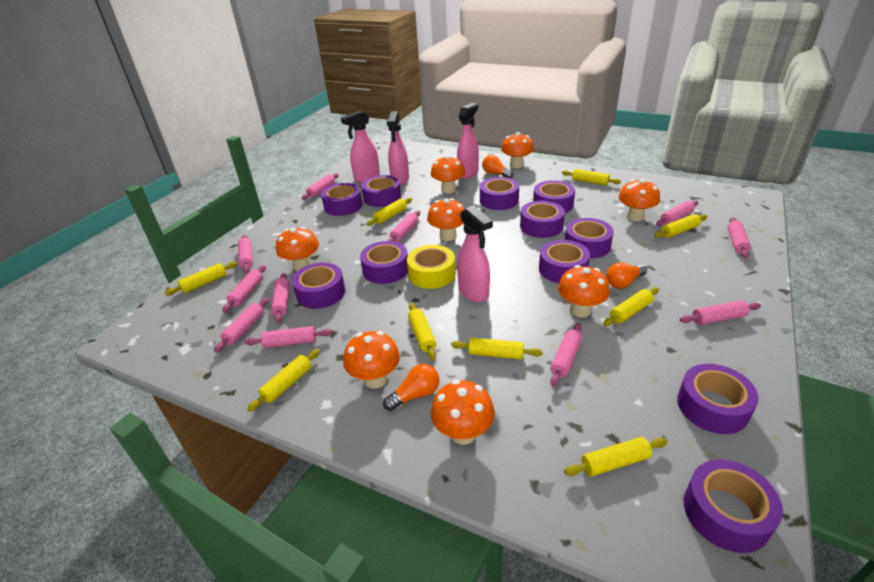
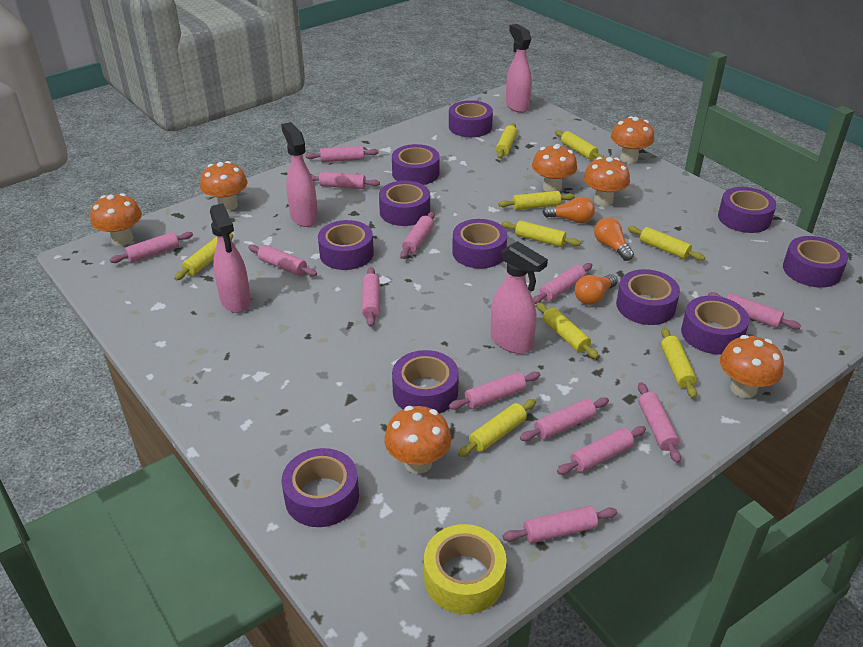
orange mushroom: 8 -> 7
pink rolling pin: 11 -> 13

